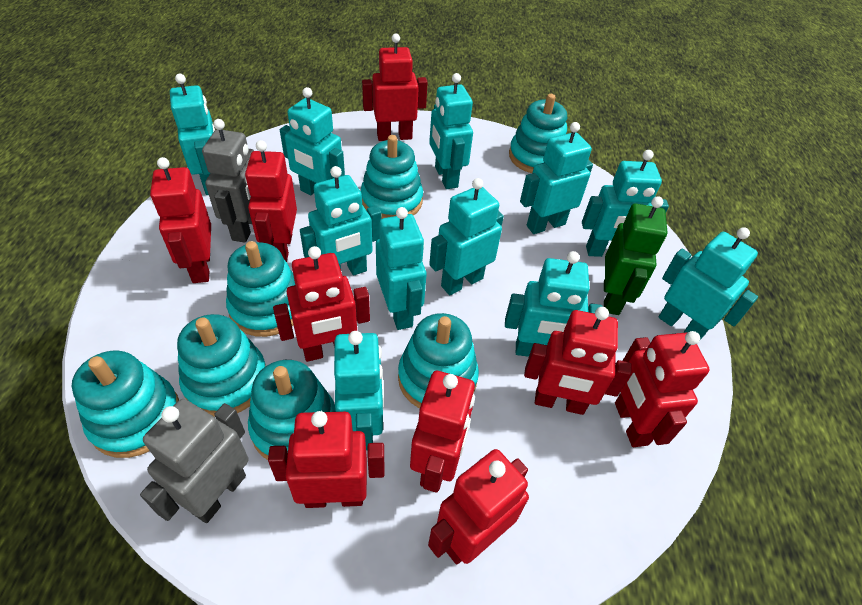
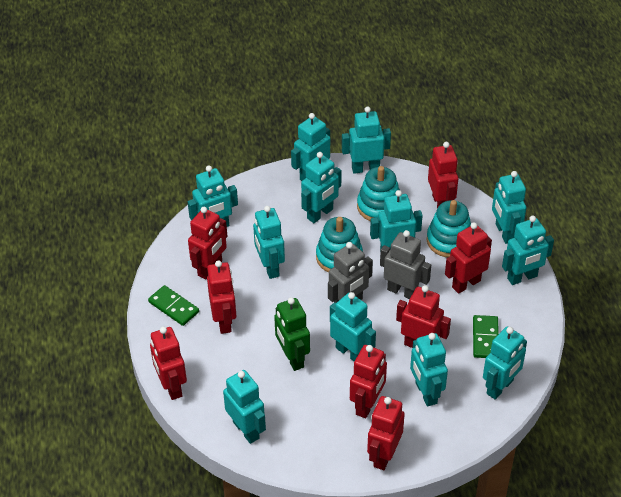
green domino: 0 -> 2
red robot: 9 -> 8
turquoise robot: 11 -> 12
turquoise stacking toy: 7 -> 3

